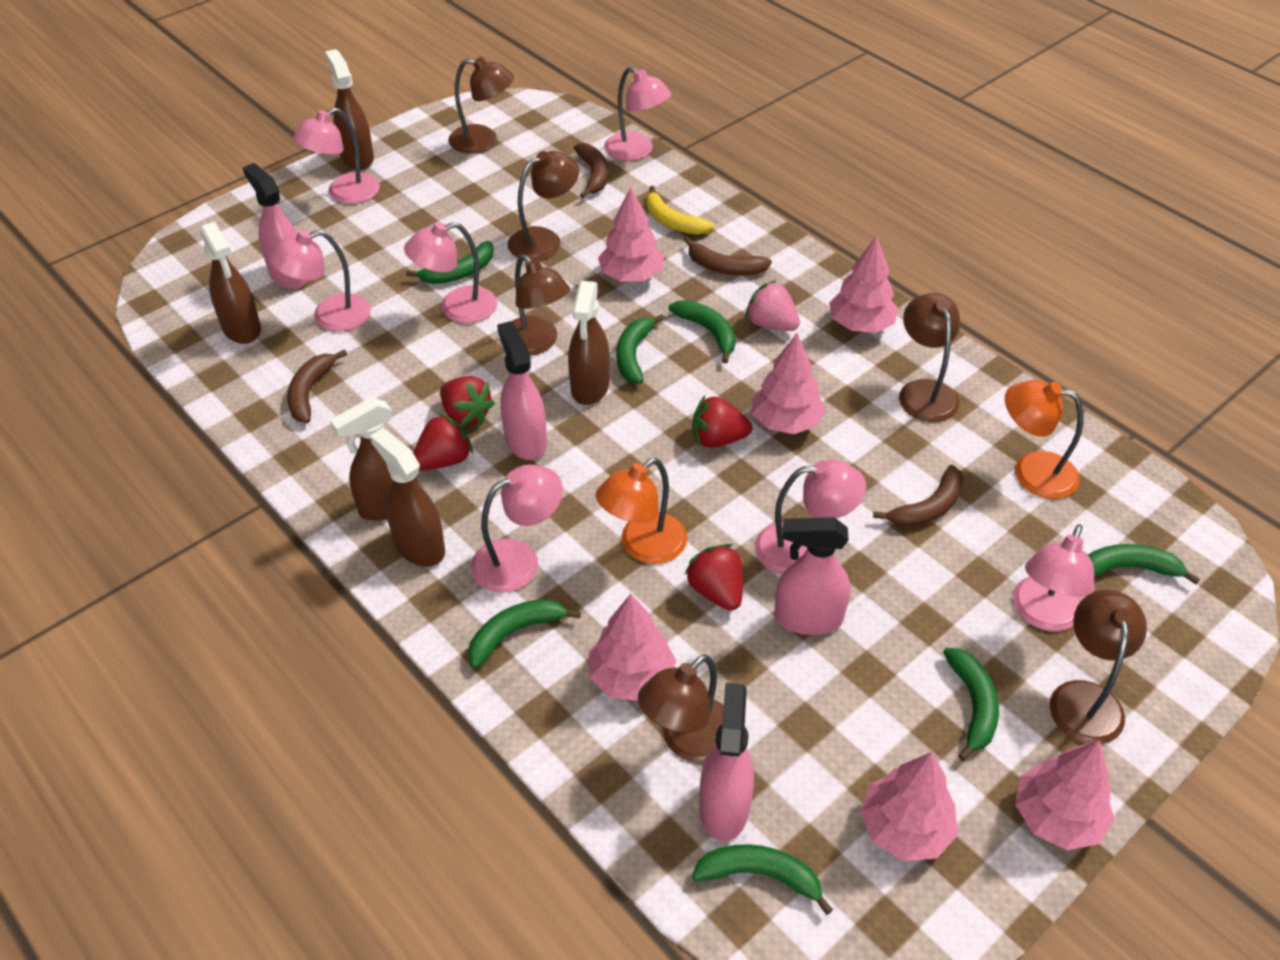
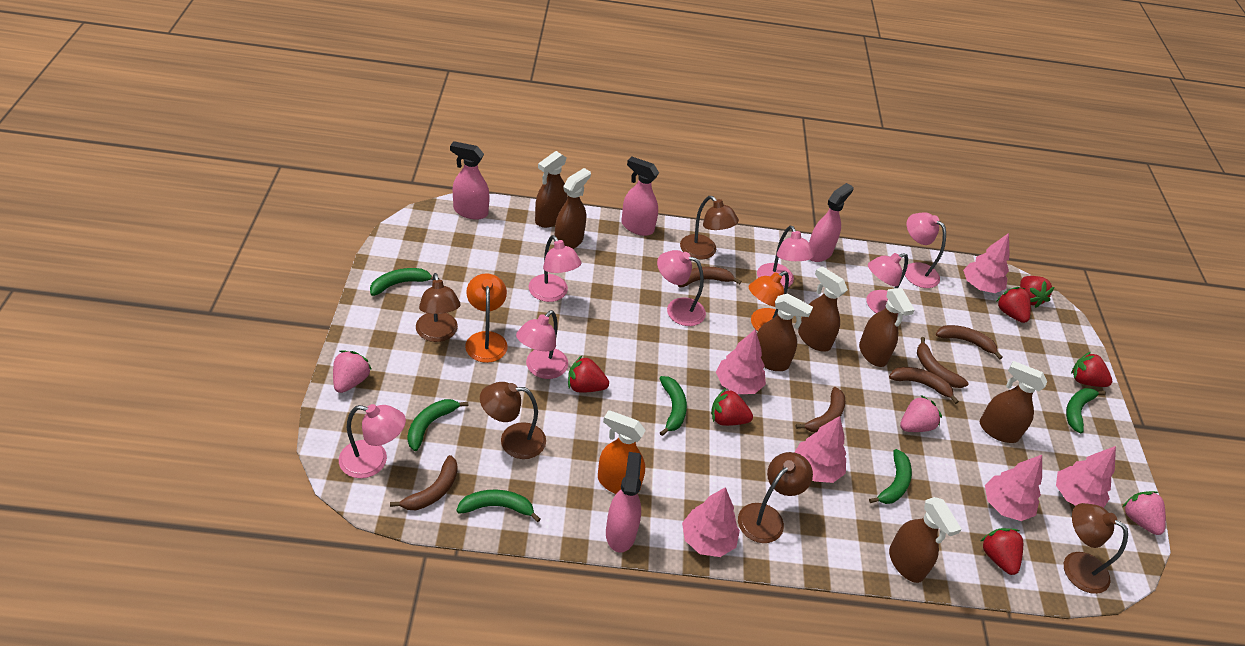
brown banana: 4 -> 6
brown lamp: 6 -> 5
brown spray bottle: 5 -> 7
green banana: 7 -> 6
orange spray bottle: 0 -> 1
pink strawberry: 1 -> 3
red strawberry: 4 -> 6
yellow banana: 1 -> 0

